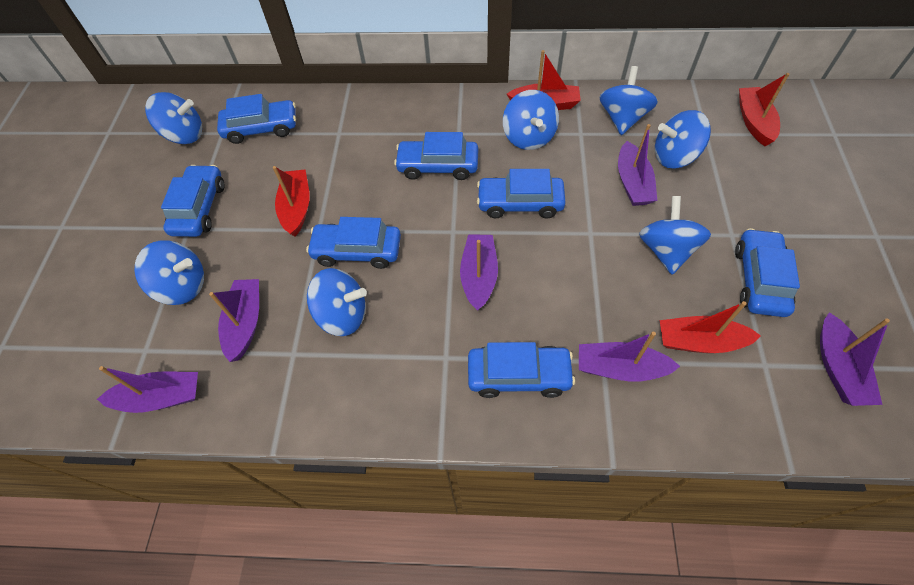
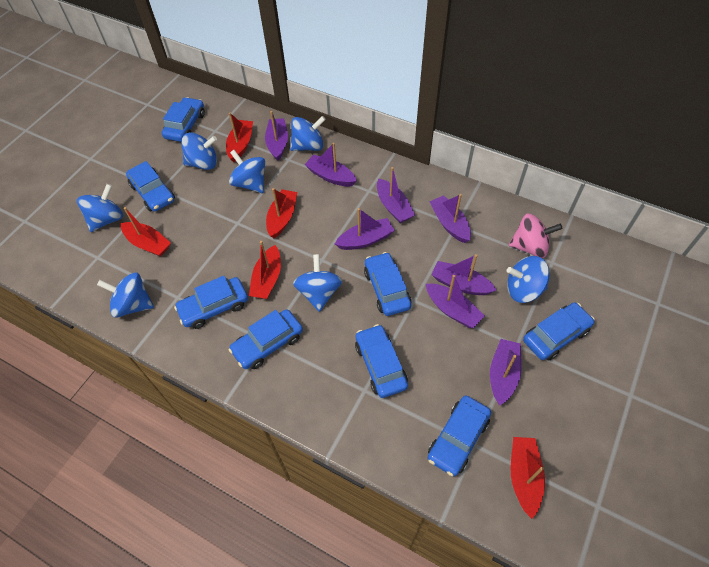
blue car: 7 -> 8
pink spinning top: 0 -> 1
purple boat: 6 -> 8
red boat: 4 -> 5

